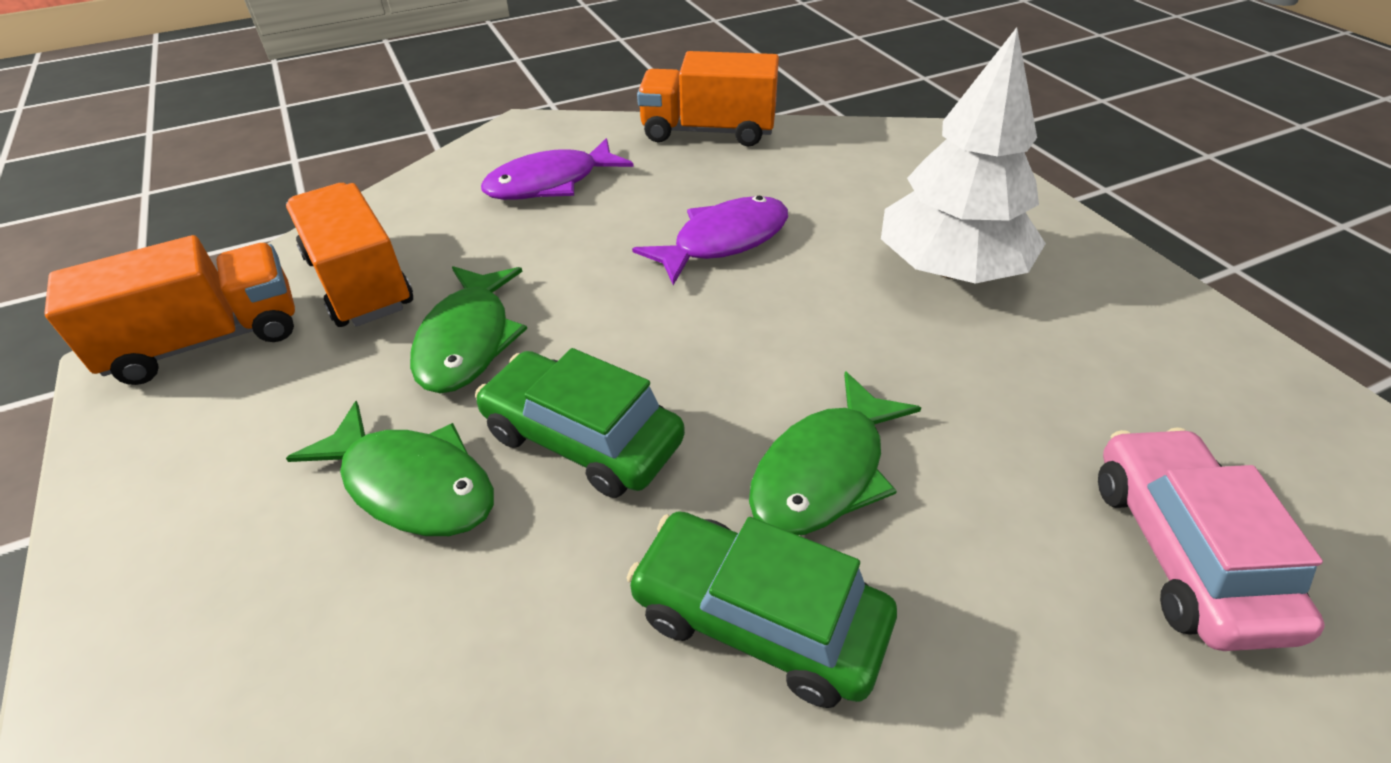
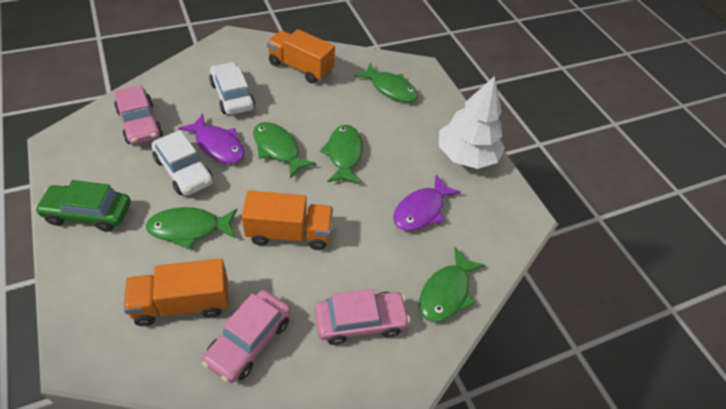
green car: 2 -> 1
green fish: 3 -> 5
pink car: 1 -> 3
white car: 0 -> 2

